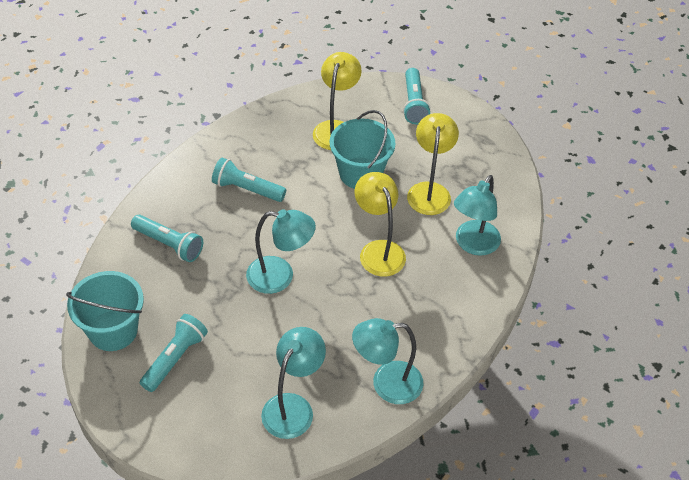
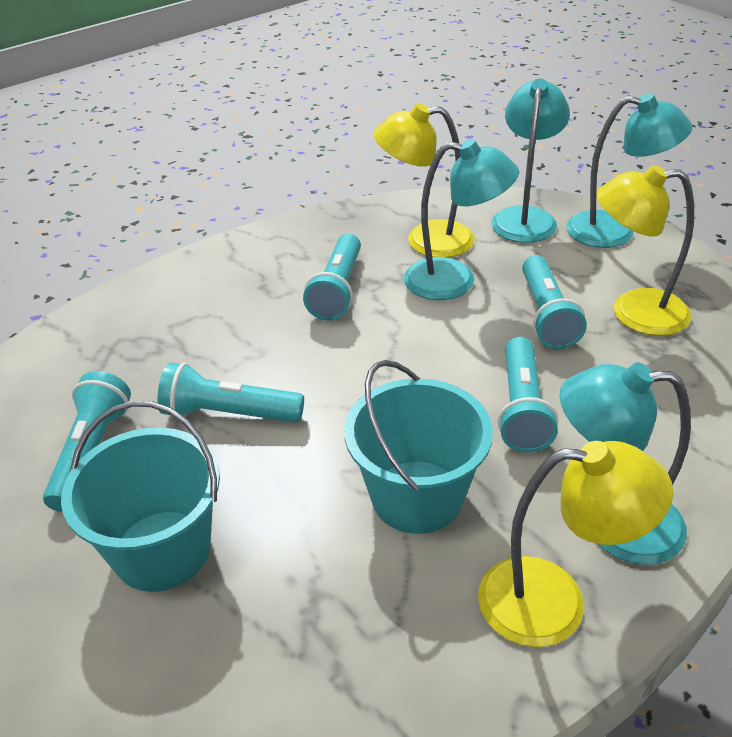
turquoise flashlight: 4 -> 5

